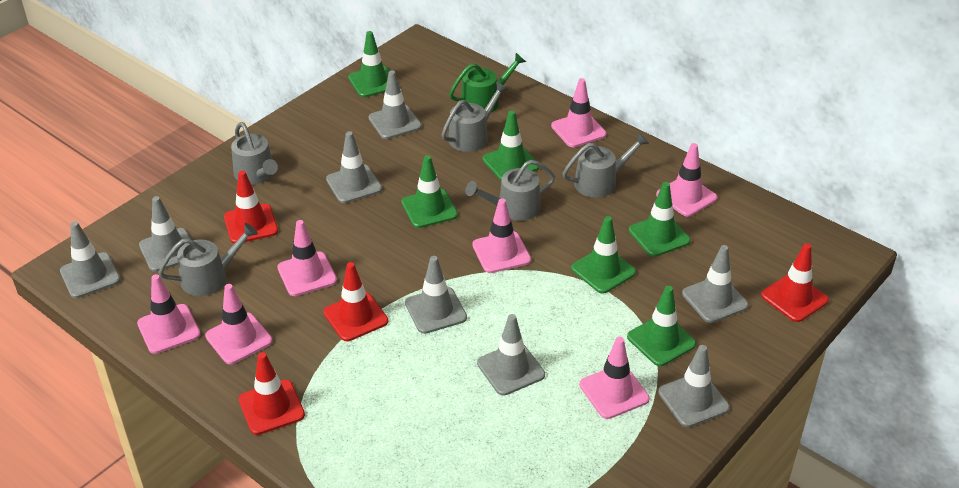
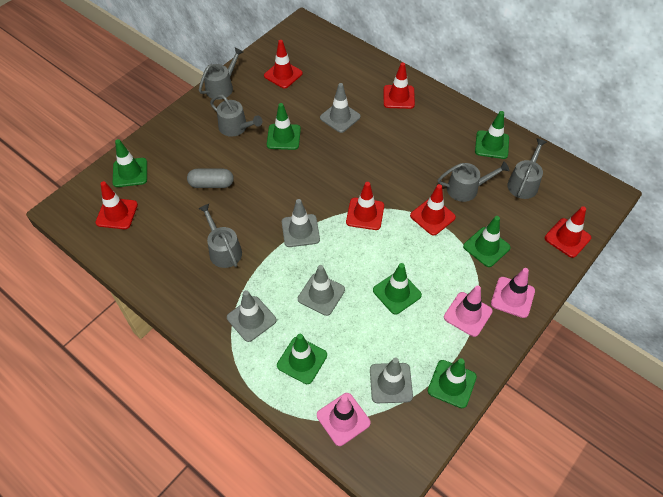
green traffic cone: 6 -> 7
green watering can: 1 -> 0
grey capsule: 0 -> 1
grey traffic cone: 8 -> 5
pink traffic cone: 7 -> 3
red traffic cone: 4 -> 6

